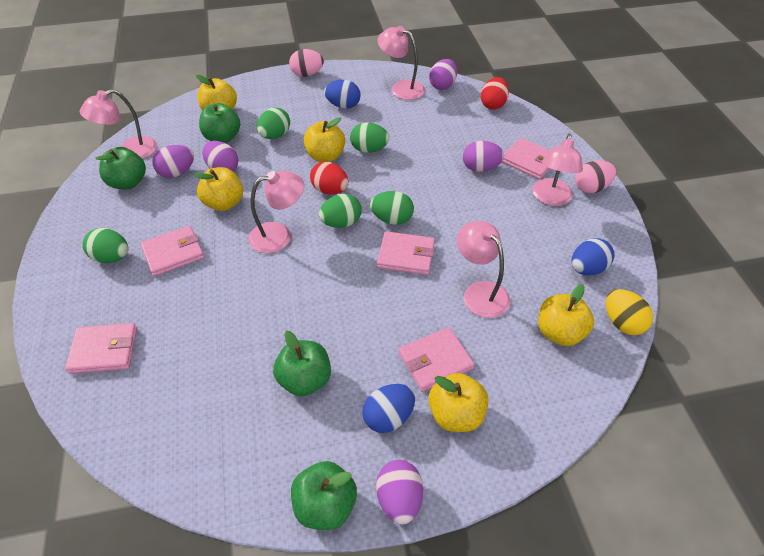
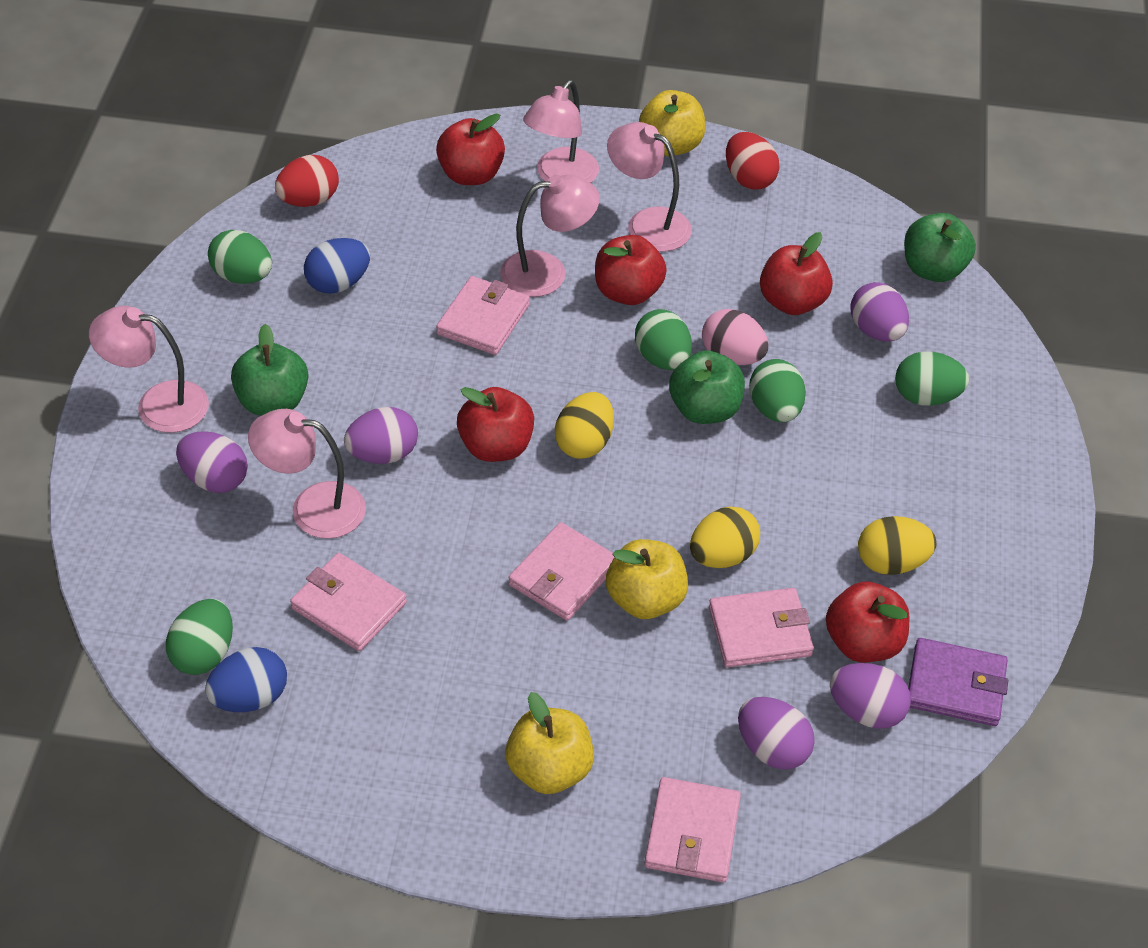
blue egg: 3 -> 2
green apple: 4 -> 3
pink egg: 2 -> 1
purple wallet: 0 -> 1
red apple: 0 -> 5
yellow apple: 5 -> 3
yellow egg: 1 -> 3

